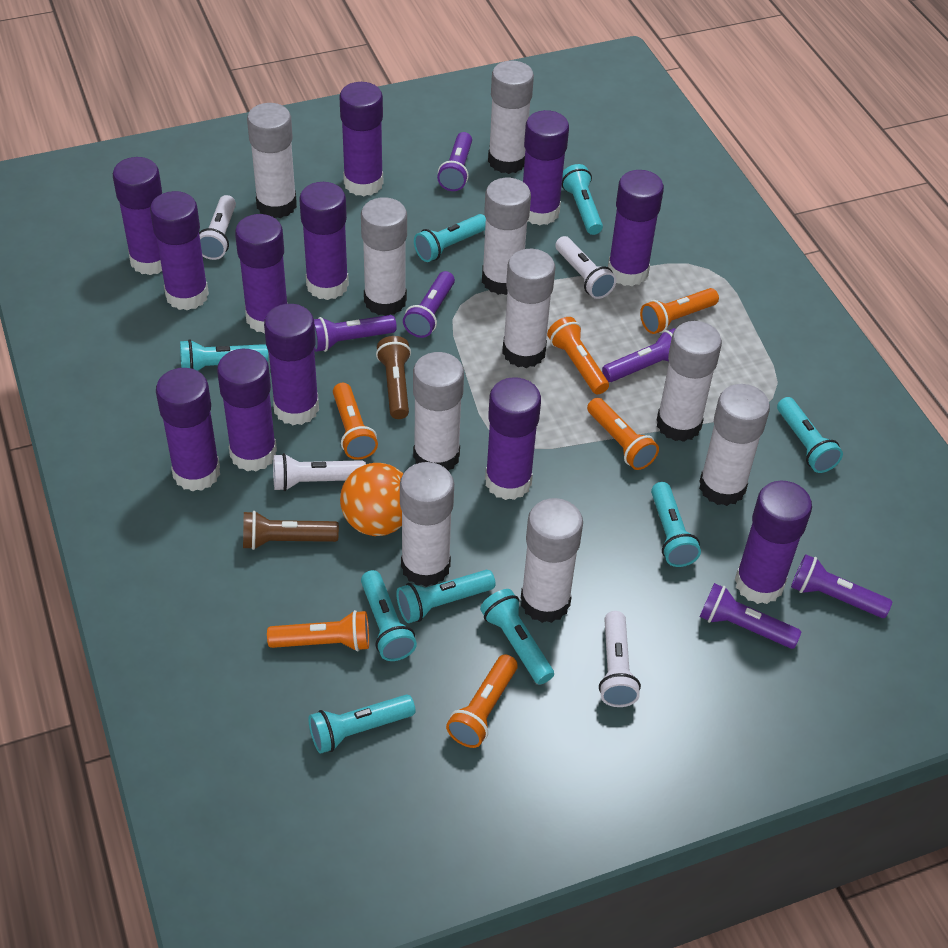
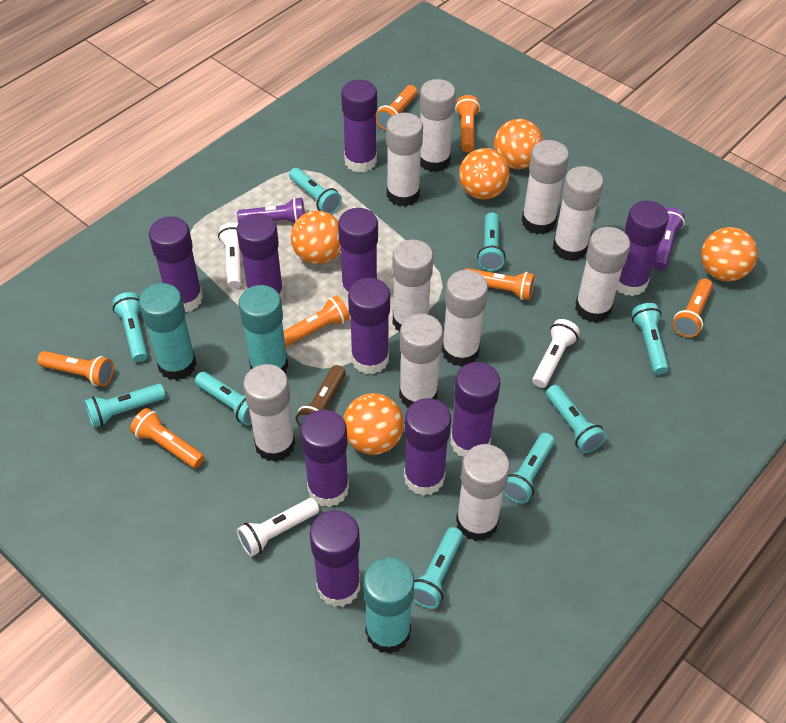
brown flashlight: 2 -> 1
orange ball: 1 -> 5
orange flashlight: 6 -> 7
purple flashlight: 6 -> 2
purple glue stick: 12 -> 10
turquoise glue stick: 0 -> 3
white flashlight: 4 -> 3

